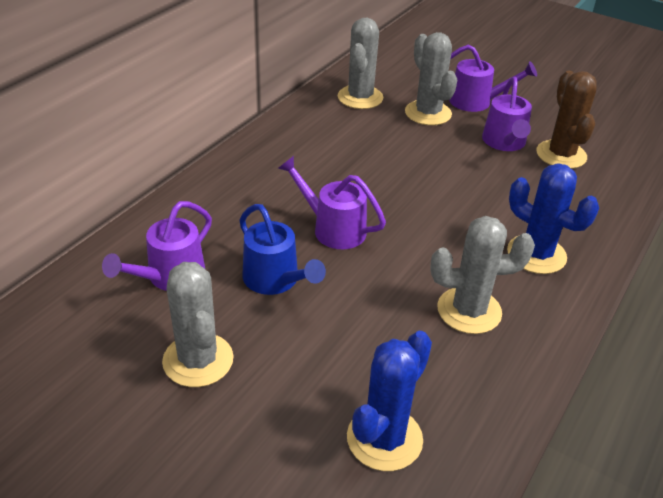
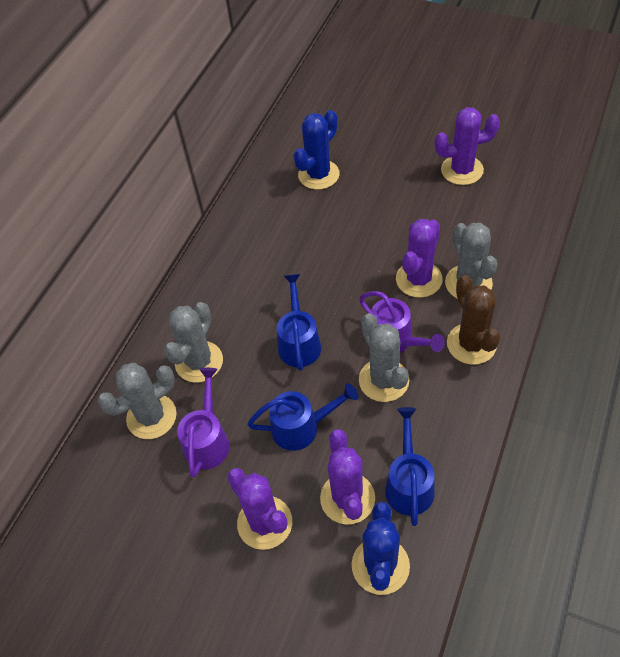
blue watering can: 1 -> 3
purple cactus: 0 -> 4
purple watering can: 4 -> 2

